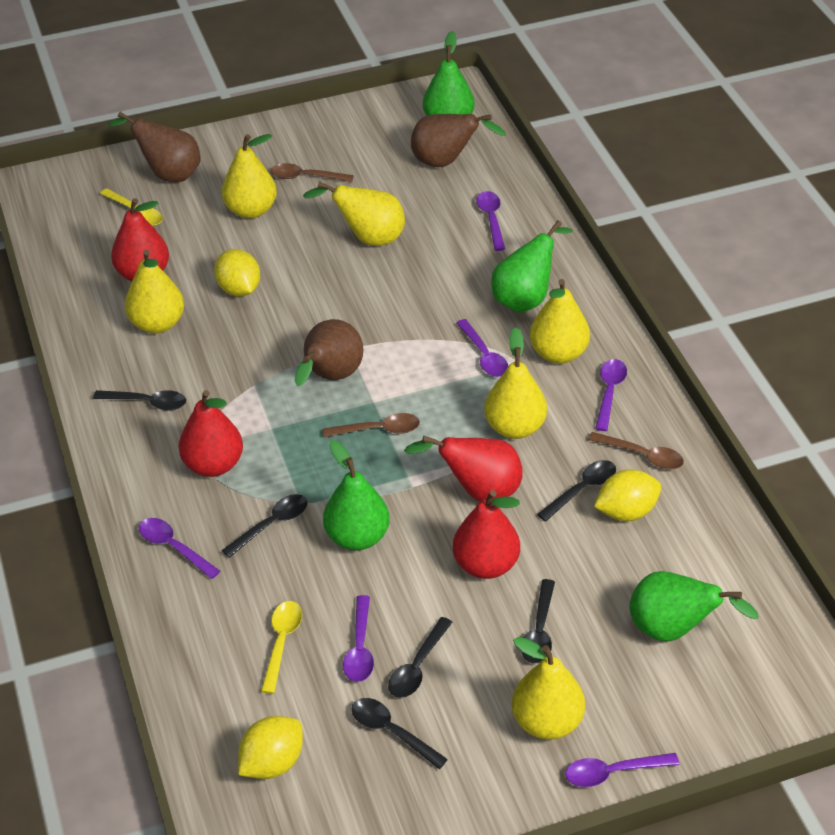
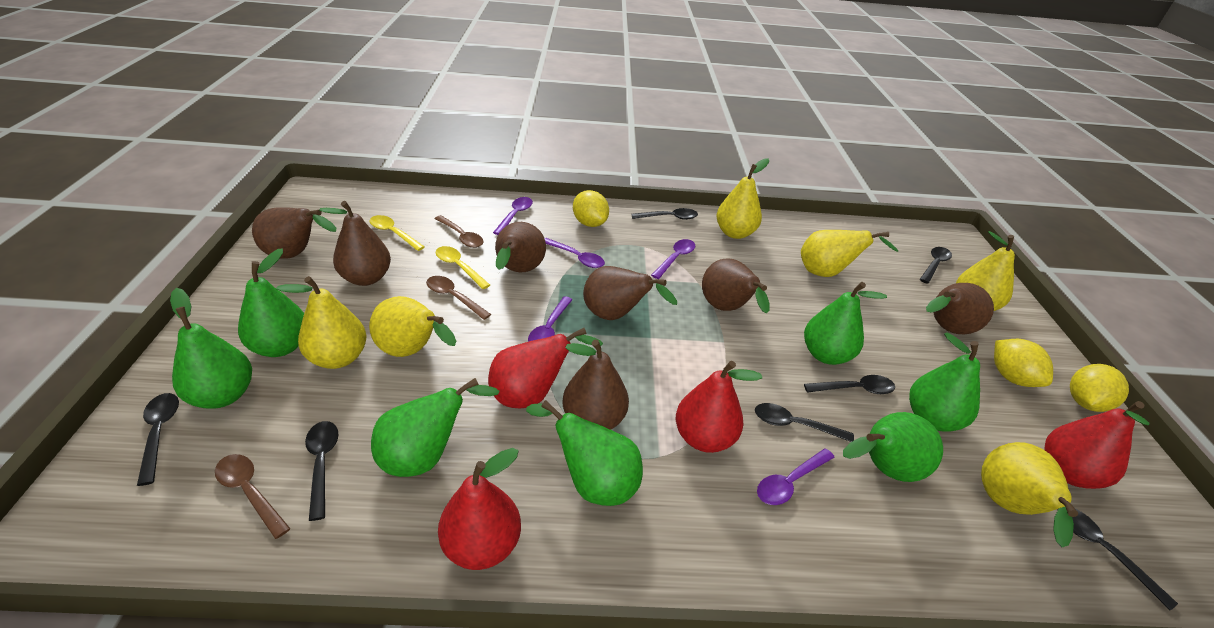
black spoon: 6 -> 7
brown pear: 3 -> 7
green pear: 4 -> 7
purple spoon: 6 -> 5

